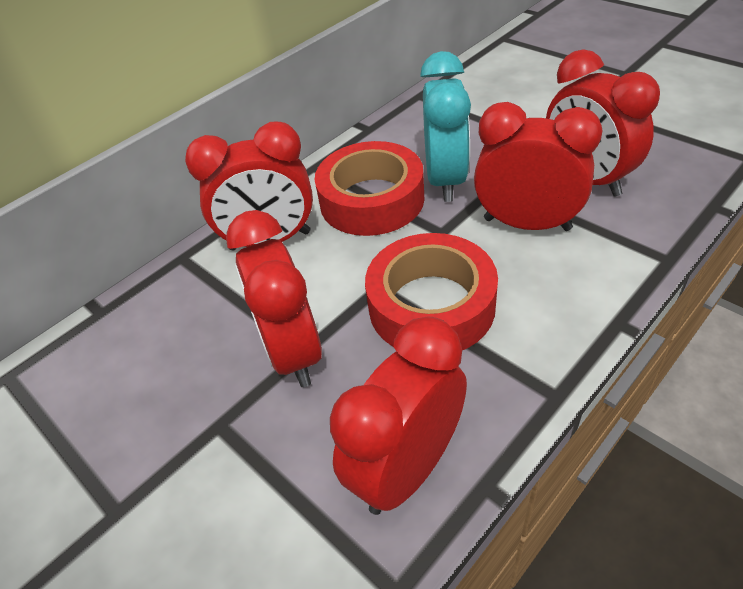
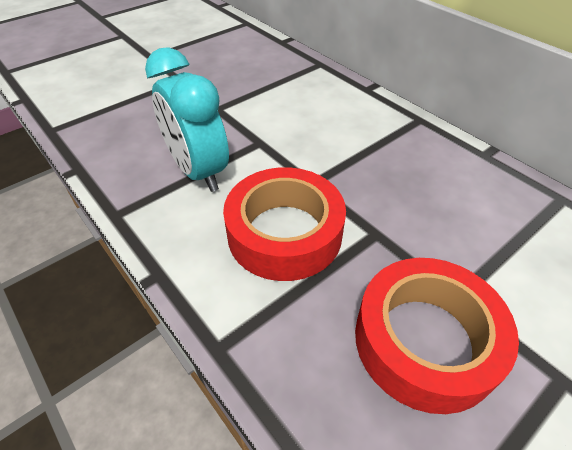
red clock: 5 -> 0

